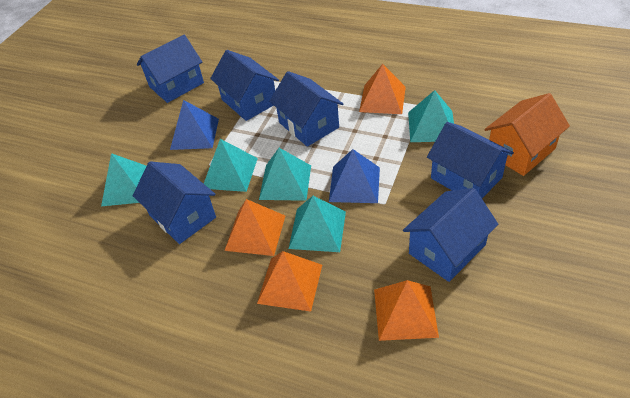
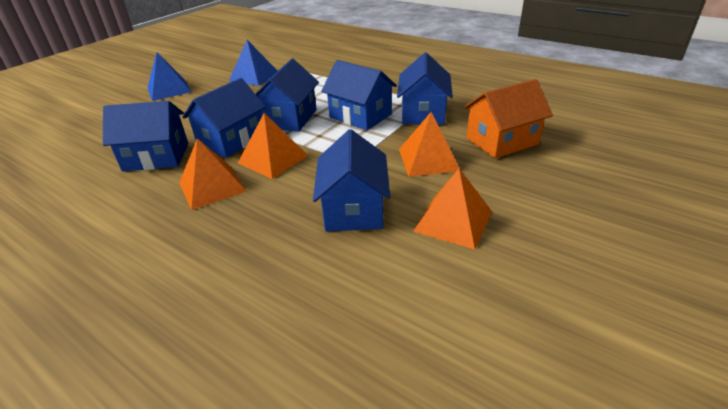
turquoise pyramid: 5 -> 0

